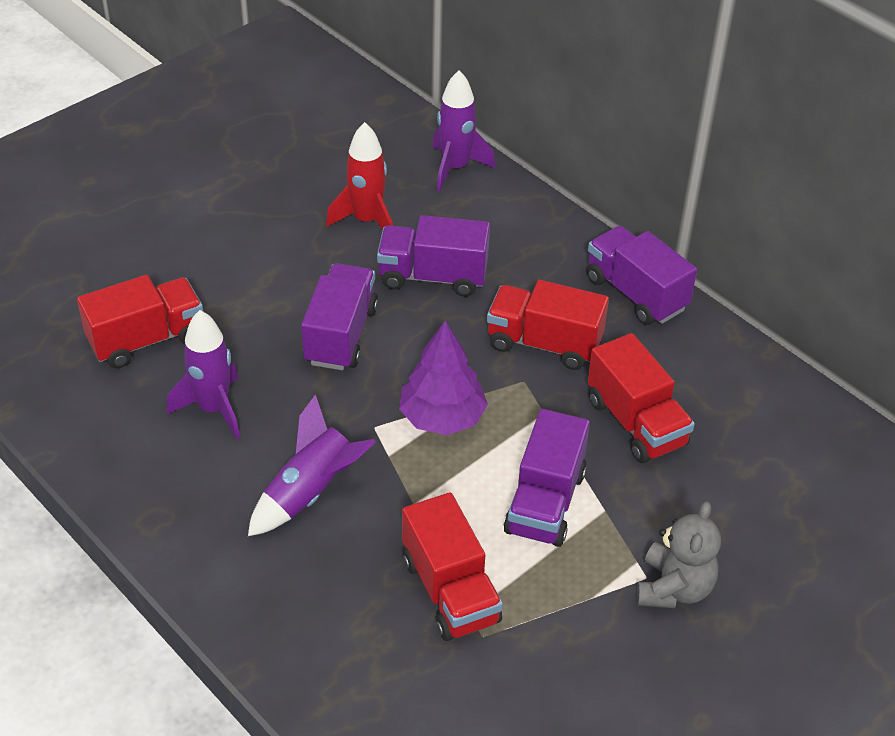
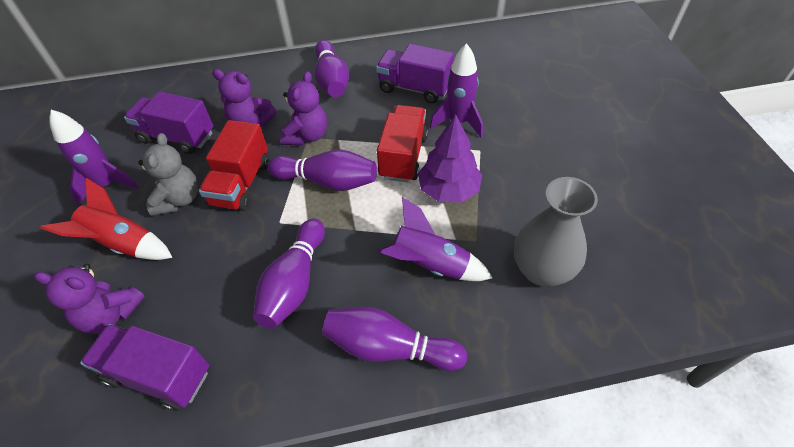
grey vase: 0 -> 1
purple bowling pin: 0 -> 4
purple teddy bear: 0 -> 3
purple truck: 4 -> 3
red truck: 4 -> 2

